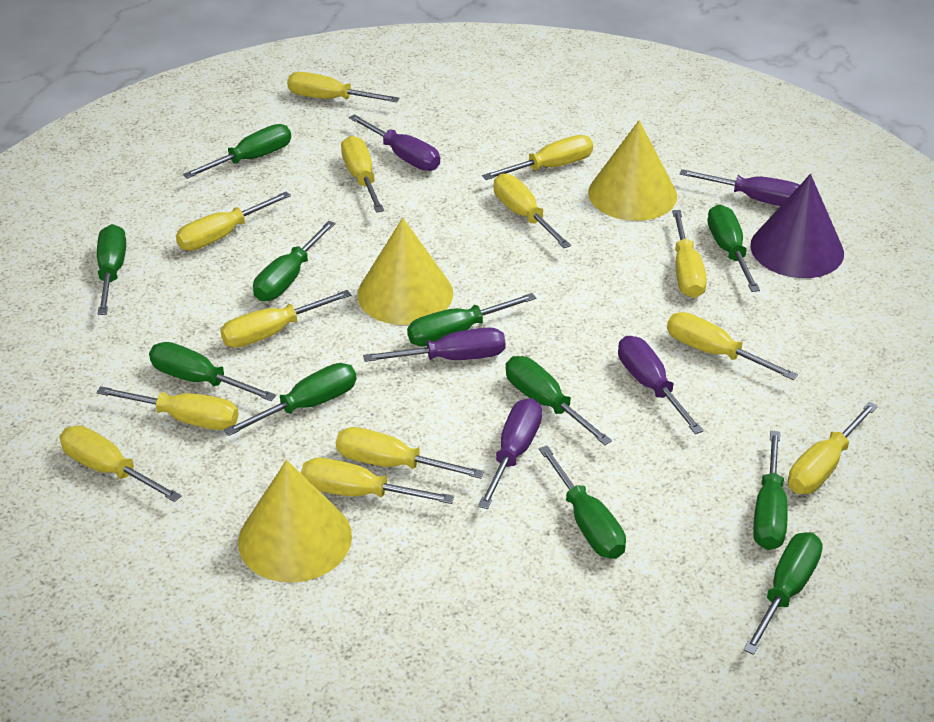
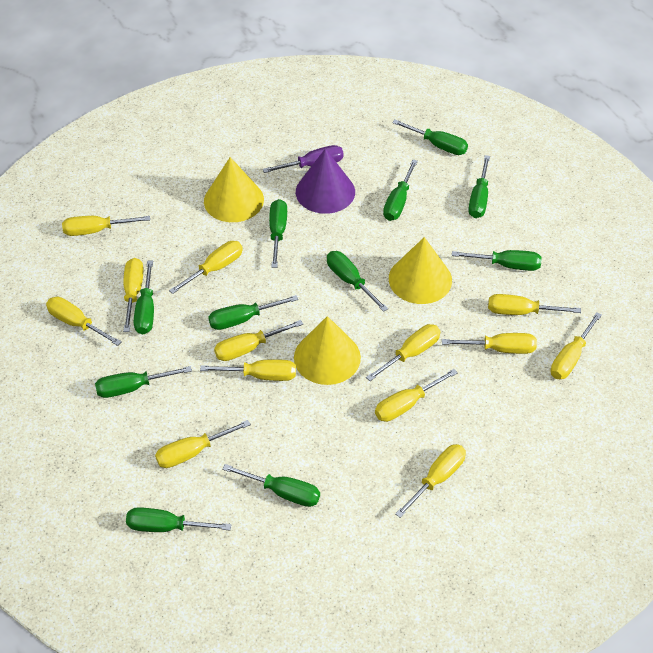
purple screwdriver: 5 -> 1

